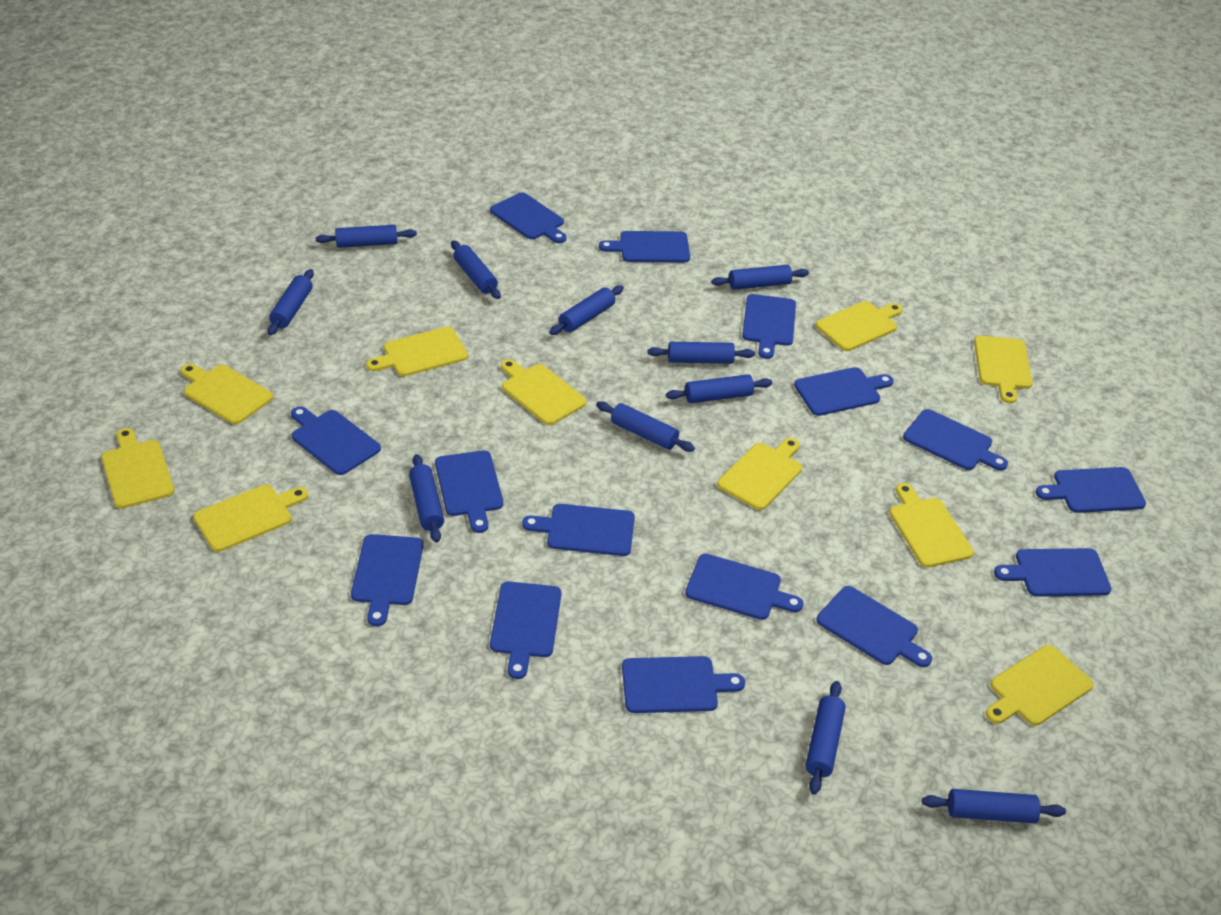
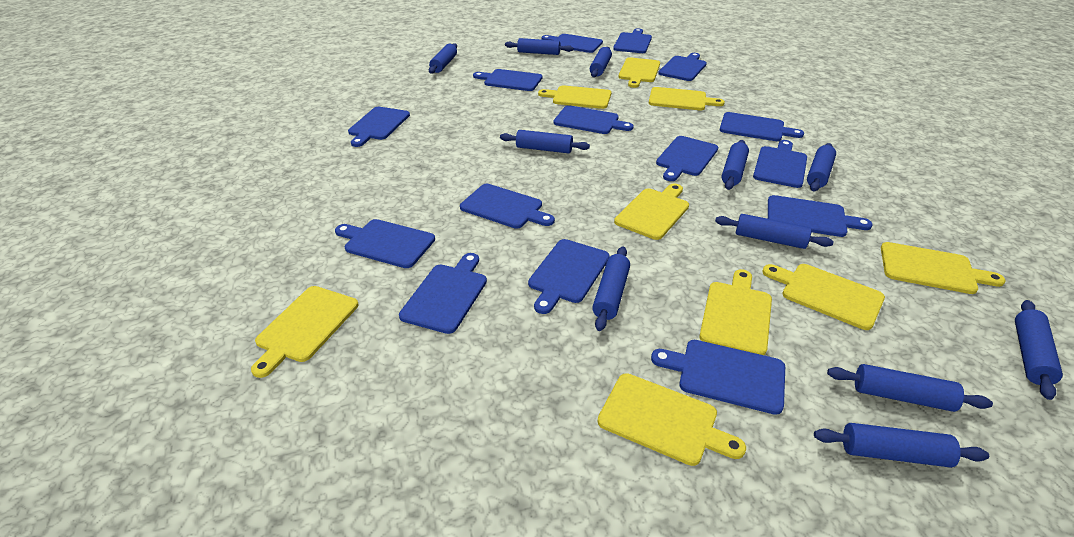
yellow cutting board: 10 -> 9

